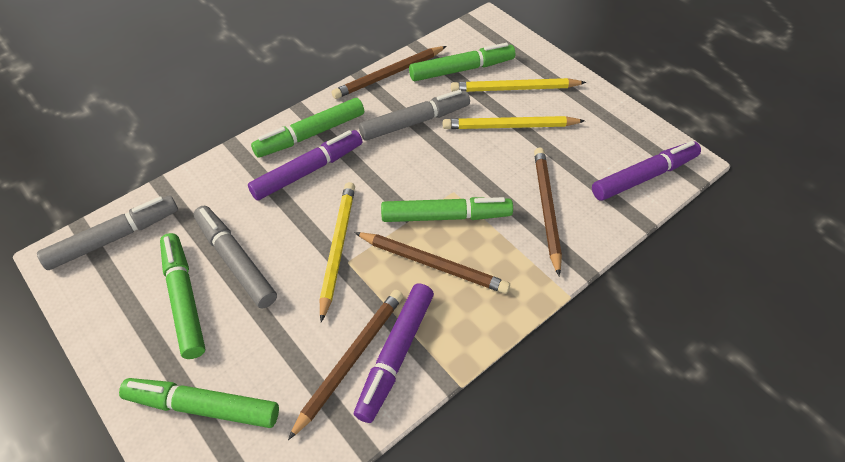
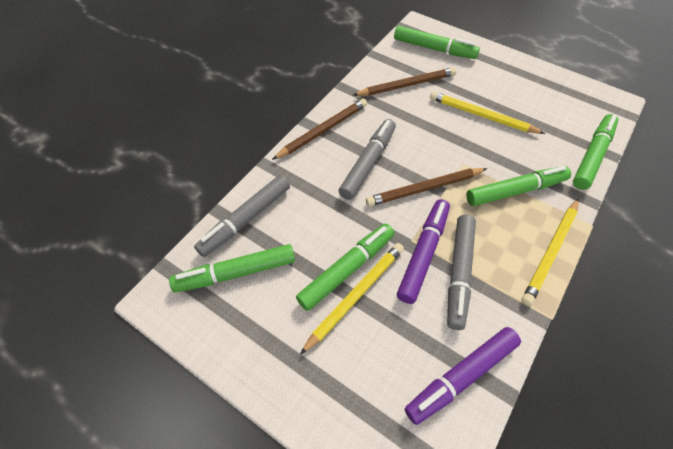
brown pencil: 4 -> 3
purple marker: 3 -> 2

